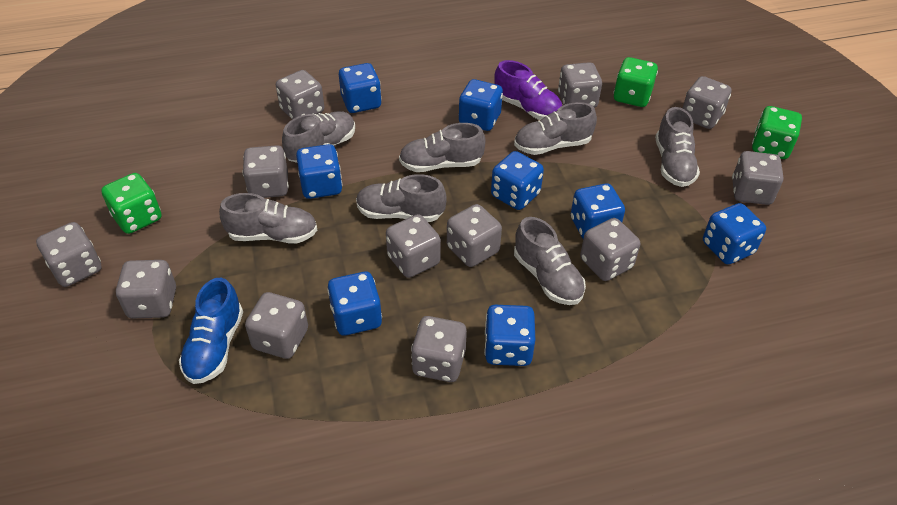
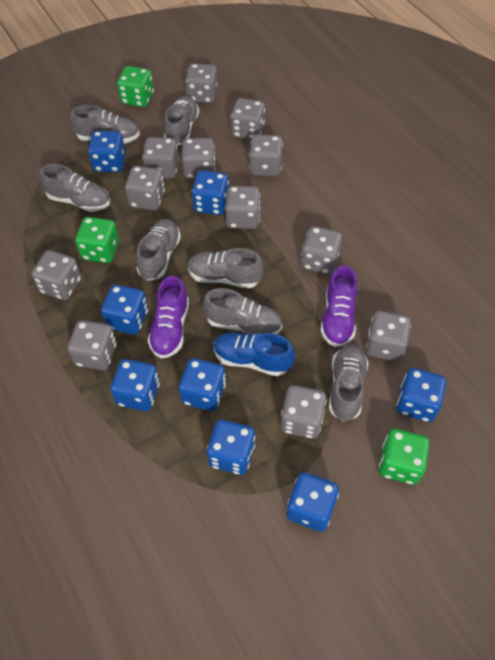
purple shoe: 1 -> 2

